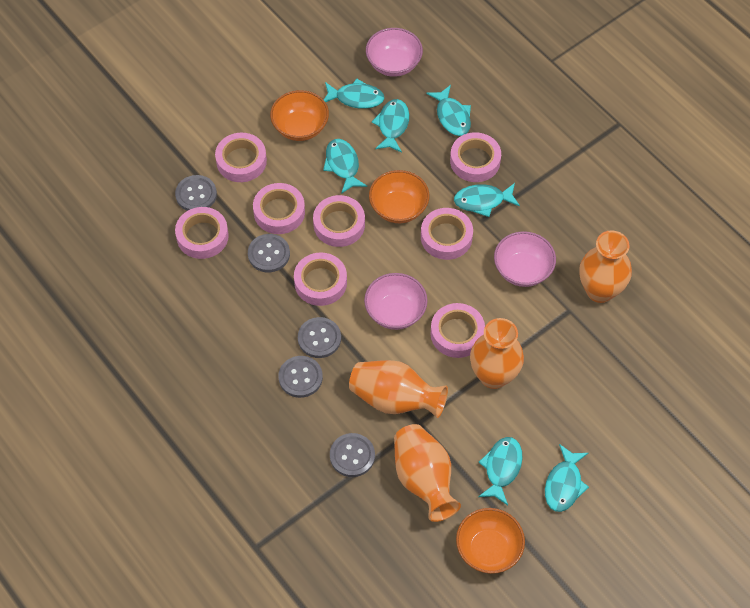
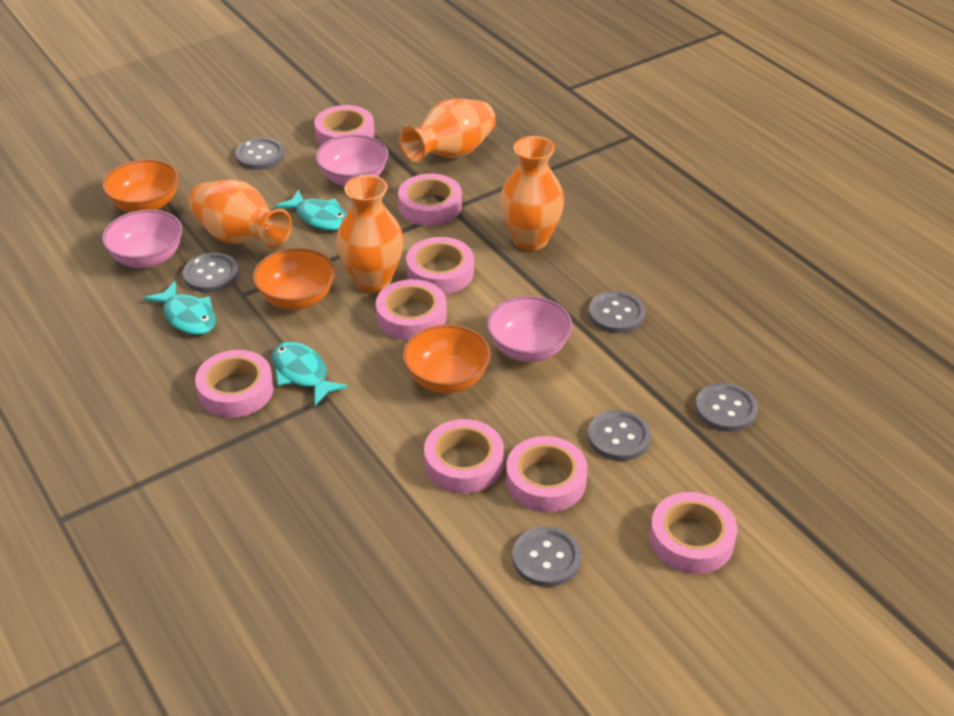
grey button: 5 -> 6
turquoise fish: 7 -> 3

